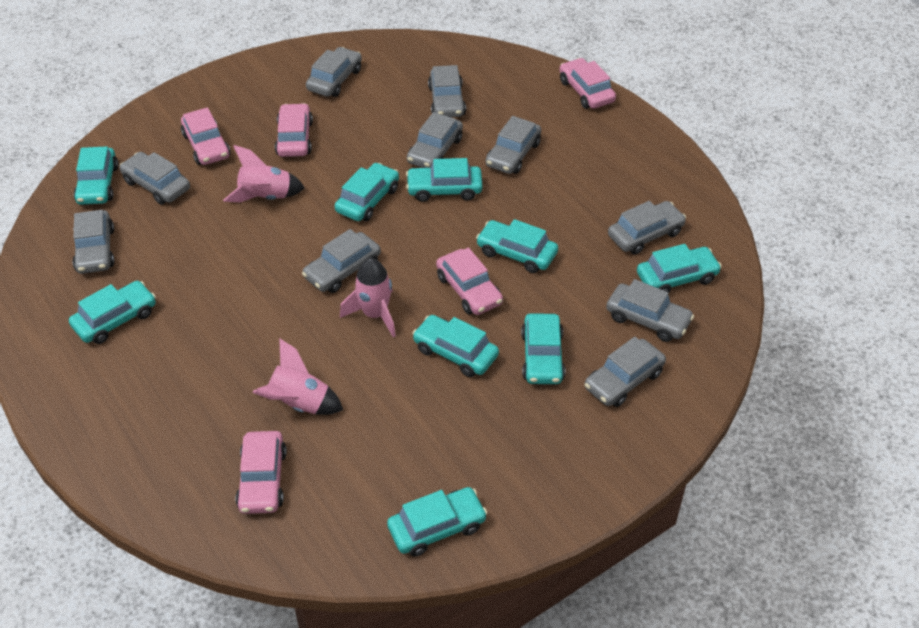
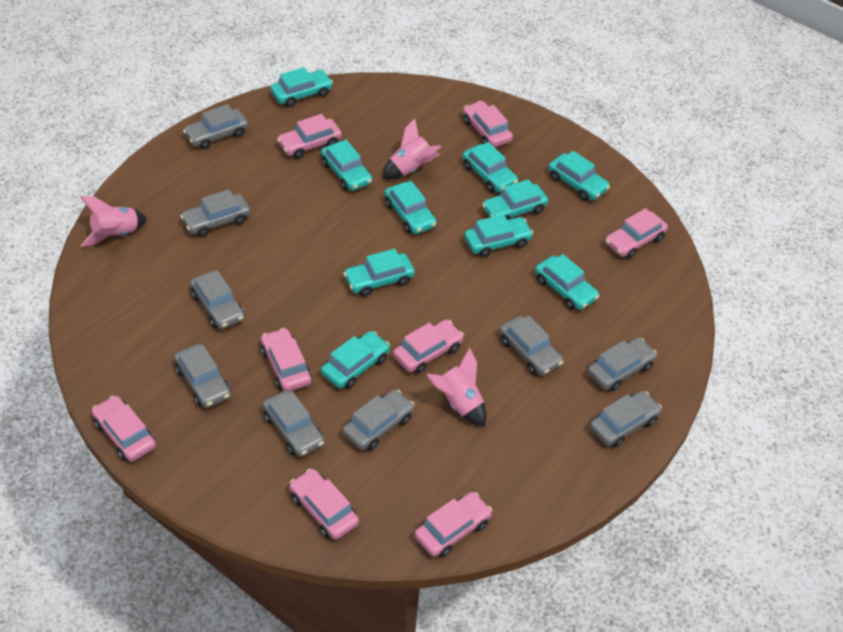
grey car: 10 -> 9
pink car: 5 -> 8
turquoise car: 9 -> 10

